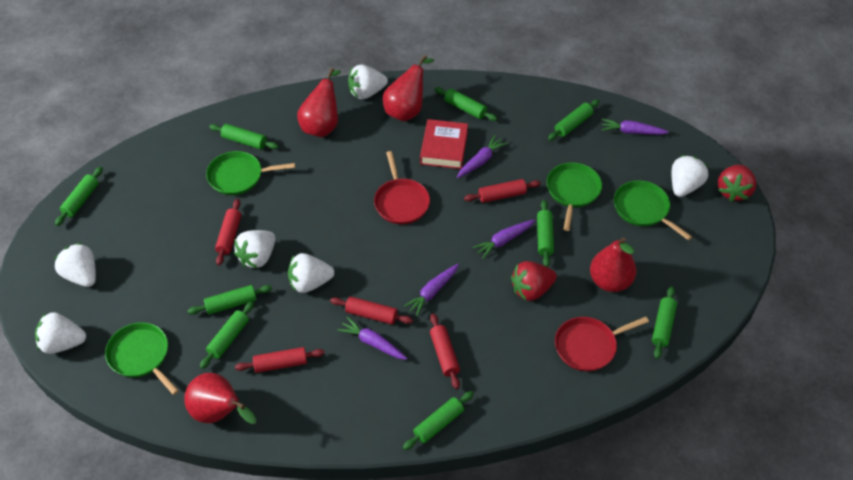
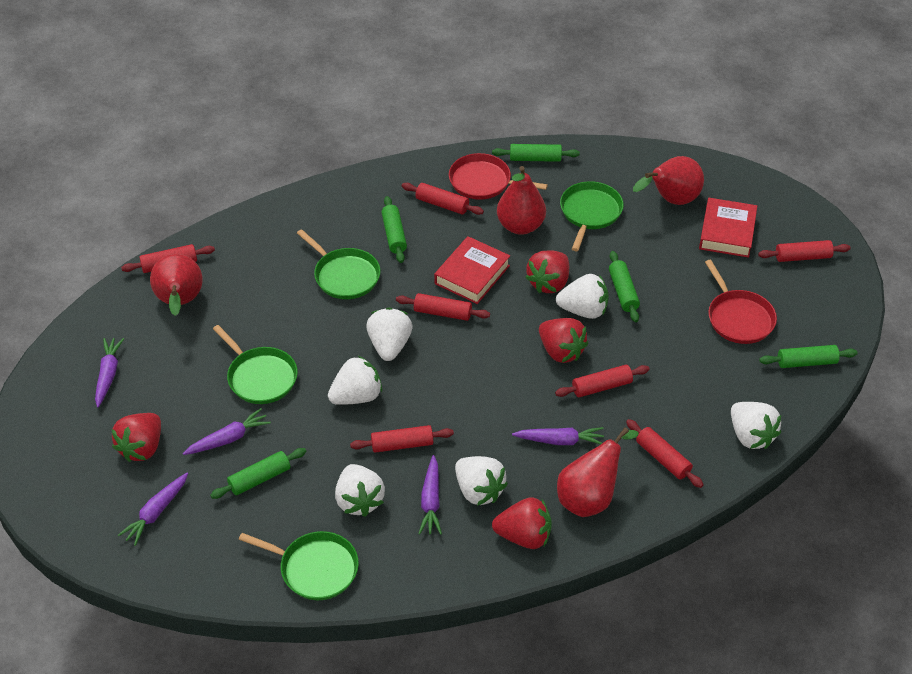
green rolling pin: 9 -> 5
red book: 1 -> 2
red rolling pin: 5 -> 7
red strawberry: 2 -> 4

